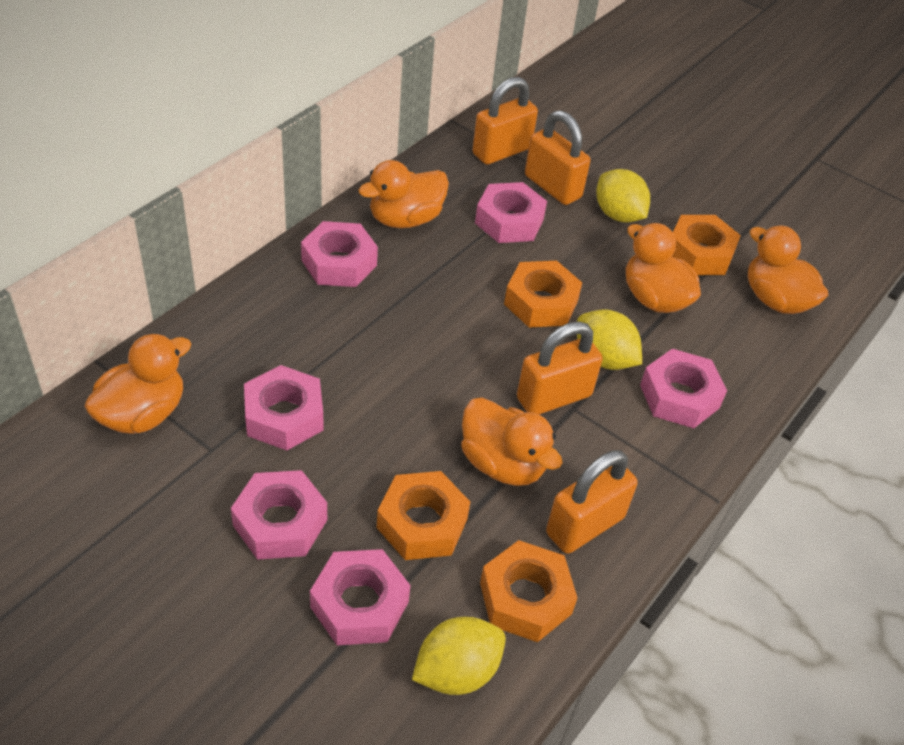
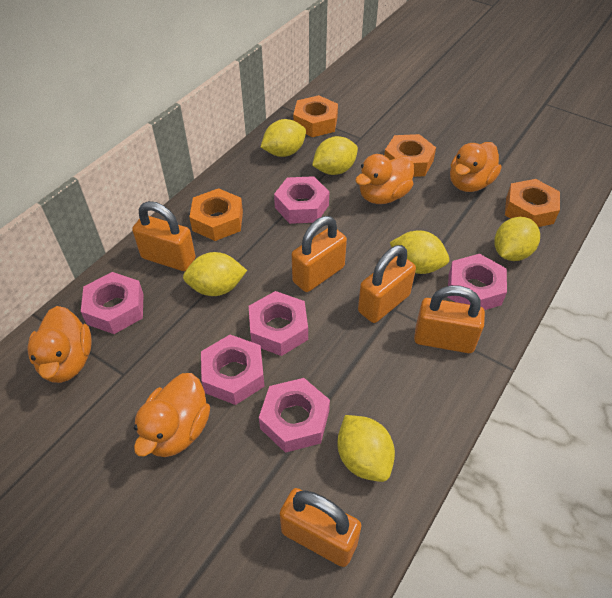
orange duck: 5 -> 4
orange padlock: 4 -> 5
yellow lemon: 3 -> 6

